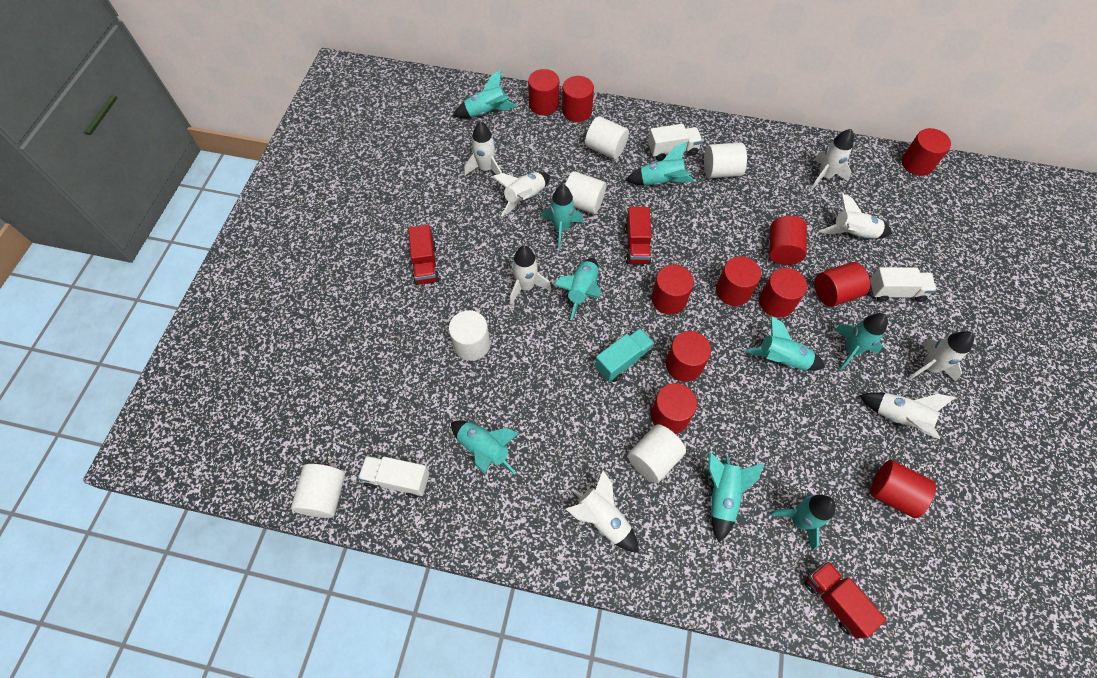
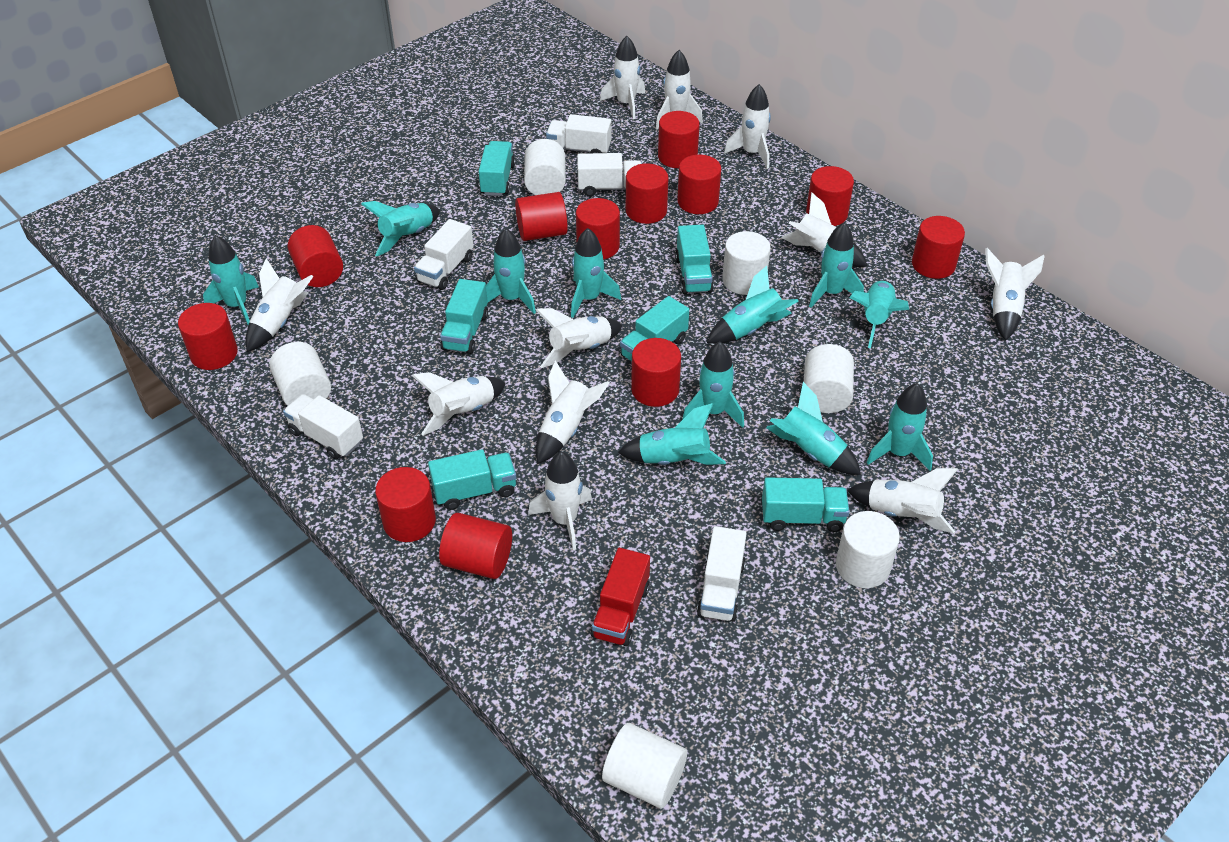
red cylinder: 11 -> 12
red truck: 3 -> 1
turquoise rocket: 9 -> 11
turquoise truck: 1 -> 6
white rocket: 8 -> 11
white truck: 3 -> 5

